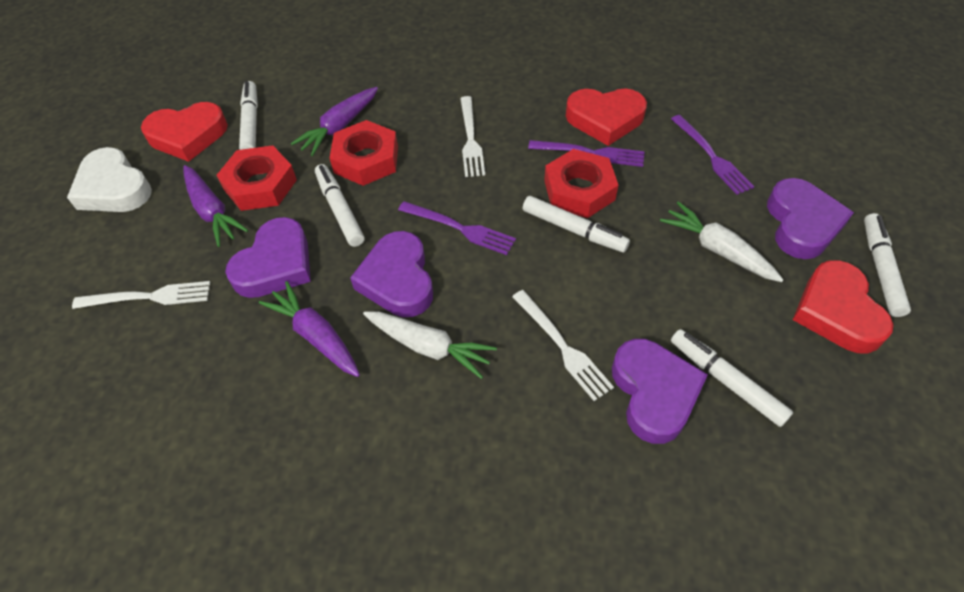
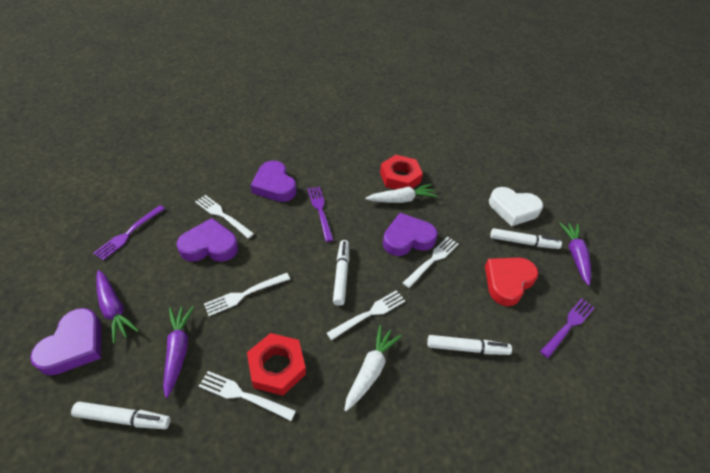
red heart: 3 -> 1
red nut: 3 -> 2
white fork: 3 -> 5
white marker: 5 -> 4

